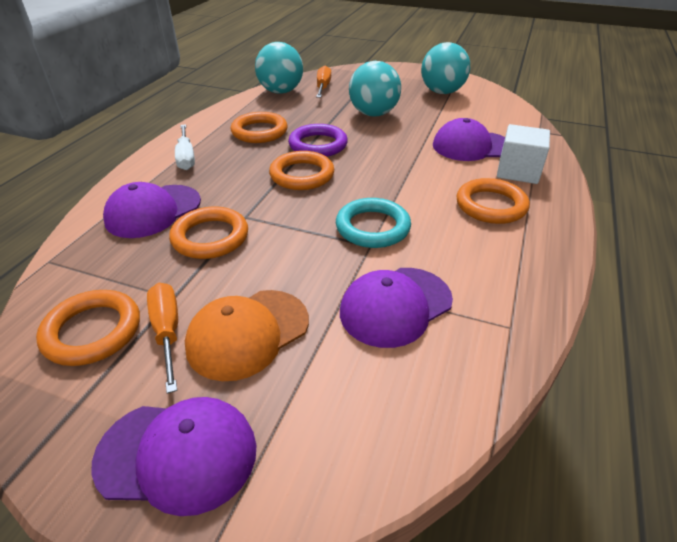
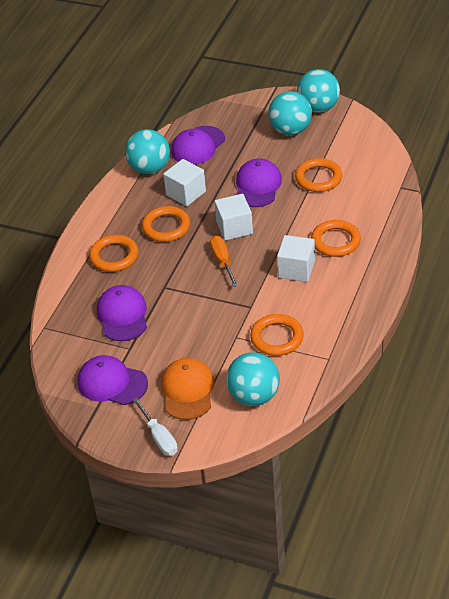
orange screwdriver: 2 -> 1
purple ring: 1 -> 0
turquoise ball: 3 -> 4
turquoise ring: 1 -> 0
white cube: 1 -> 3

